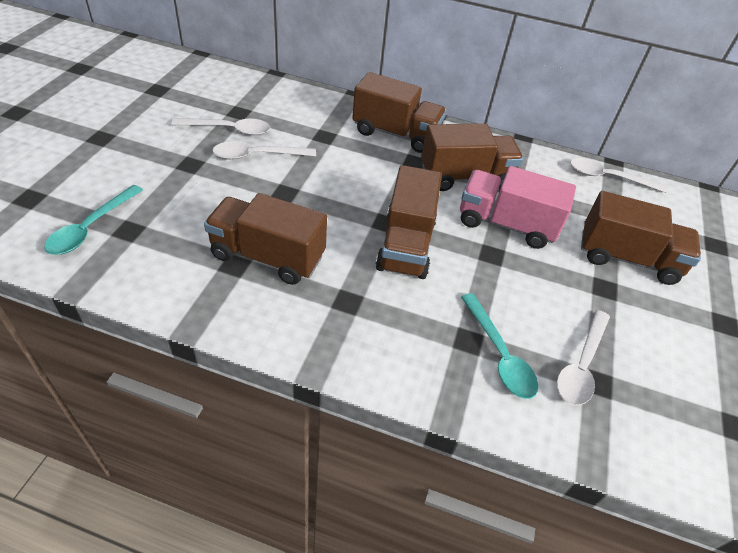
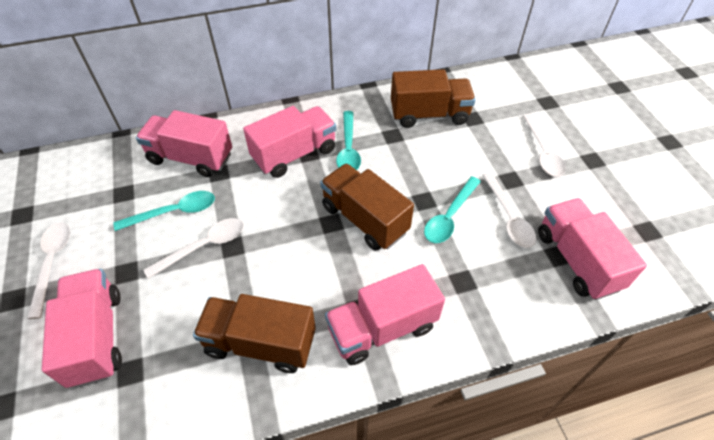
brown truck: 5 -> 3
pink truck: 1 -> 5
turquoise spoon: 2 -> 3

